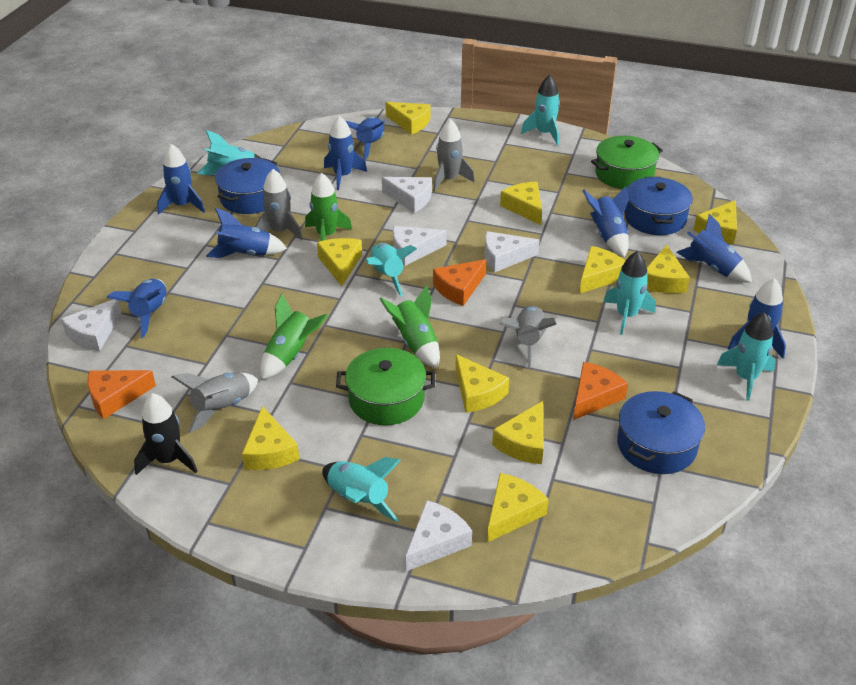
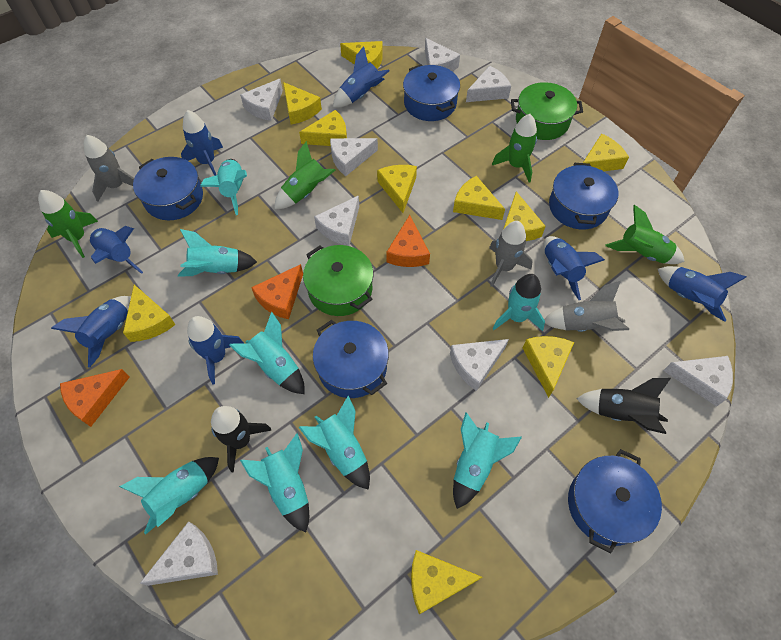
black rocket: 1 -> 2
blue pot: 3 -> 5
blue rocket: 8 -> 7
green rocket: 3 -> 4
grey rocket: 4 -> 3
turquoise rocket: 6 -> 8
white cheese: 5 -> 8

